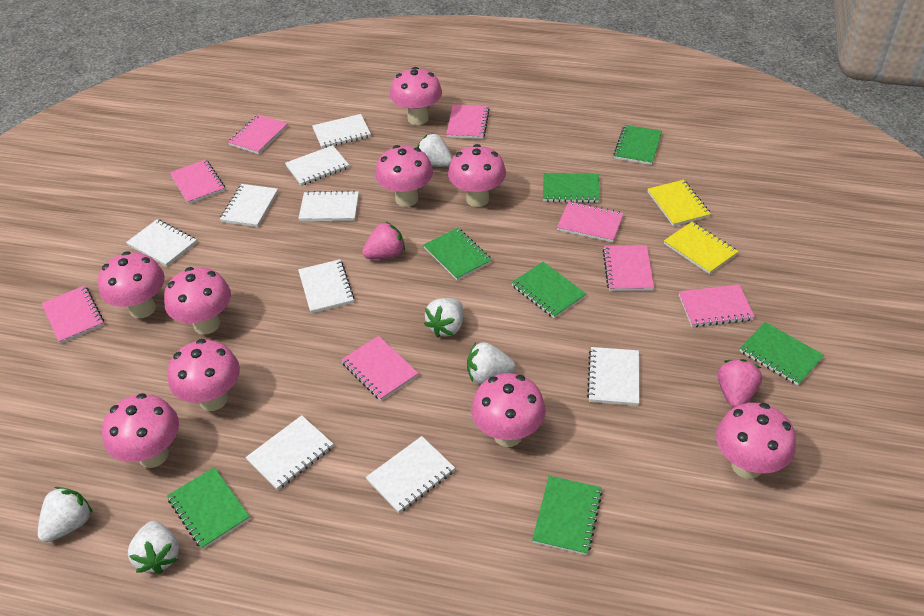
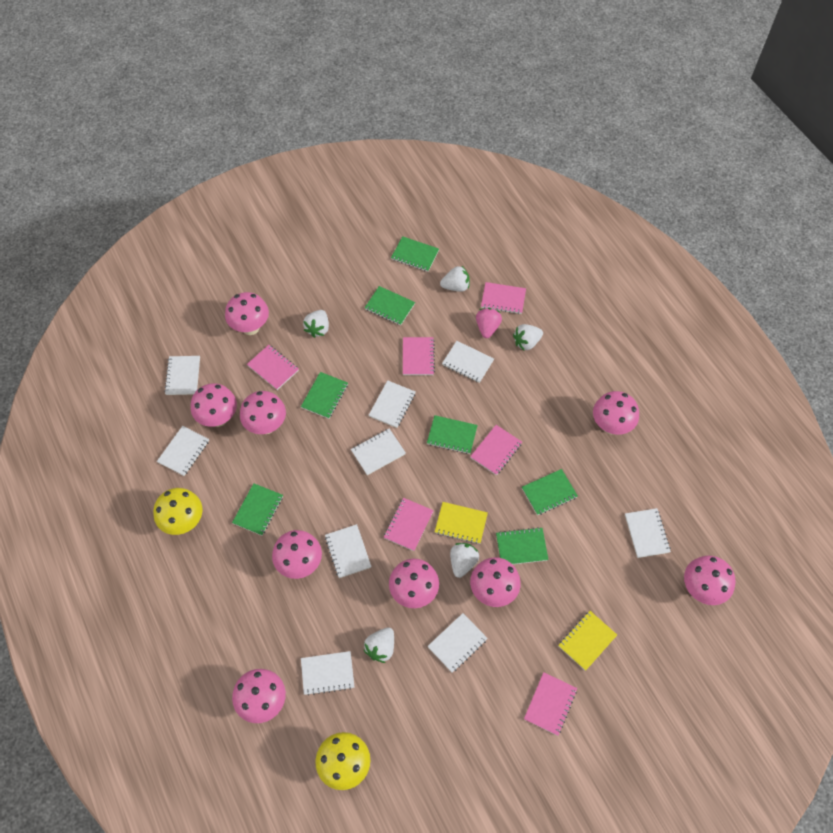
pink notebook: 8 -> 6
pink strawberry: 2 -> 1
yellow mushroom: 0 -> 2

